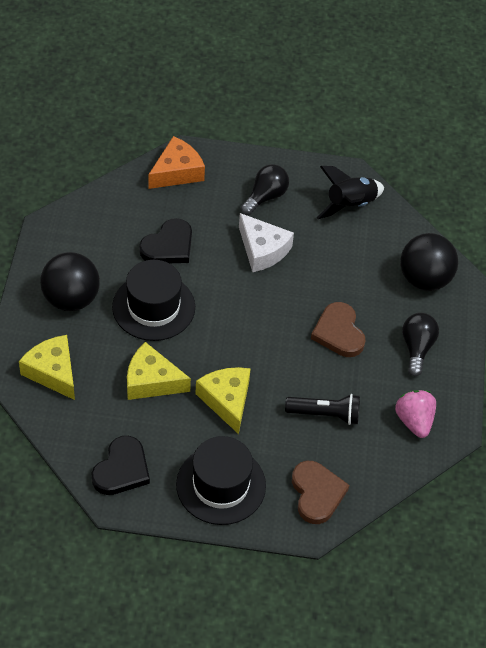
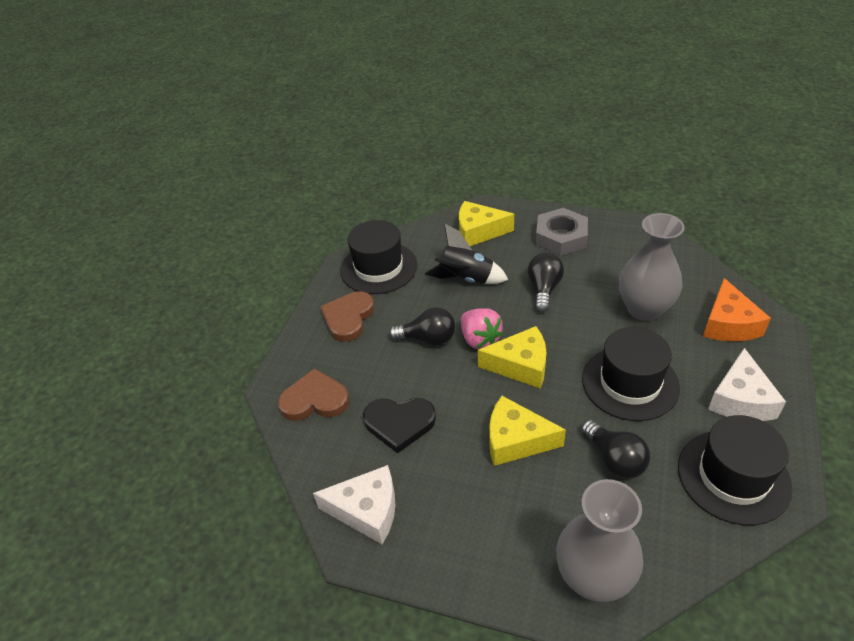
black ball: 2 -> 0
black flashlight: 1 -> 0
black hat: 2 -> 3
black heart: 2 -> 1
black light bulb: 2 -> 3
grey nut: 0 -> 1
grey vase: 0 -> 2
white cheese: 1 -> 2

